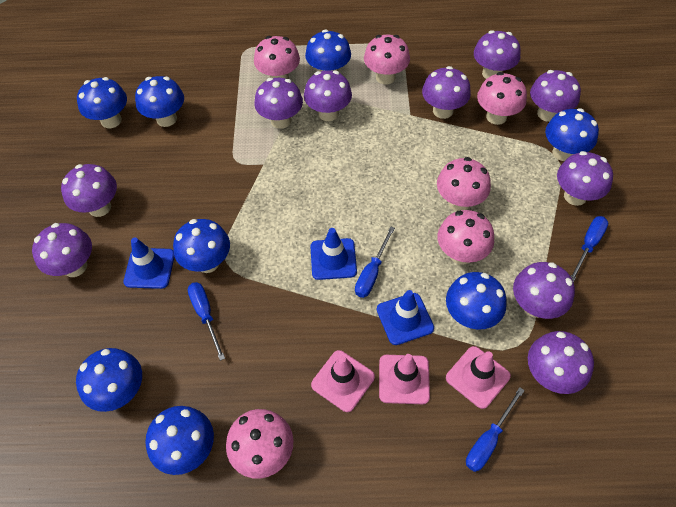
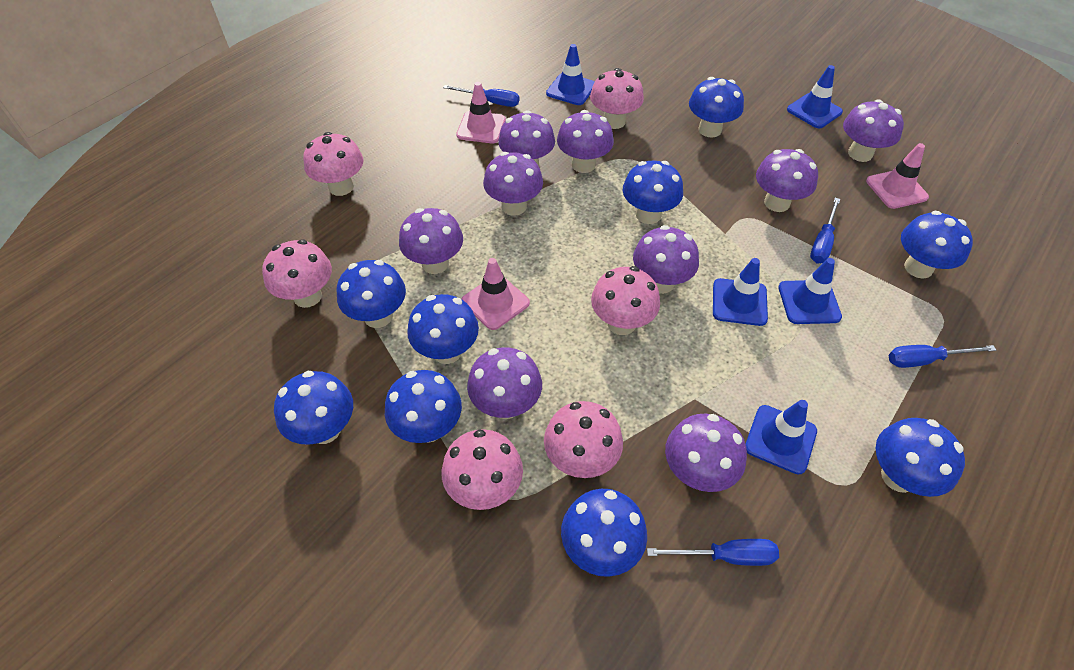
blue mushroom: 8 -> 9
blue traffic cone: 3 -> 5
purple mushroom: 10 -> 9

